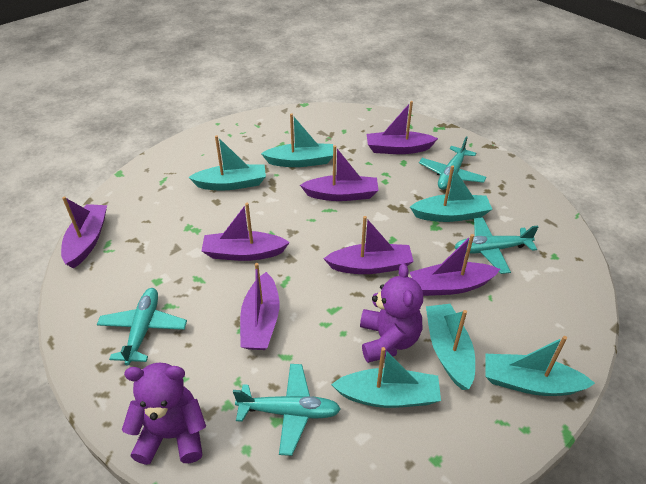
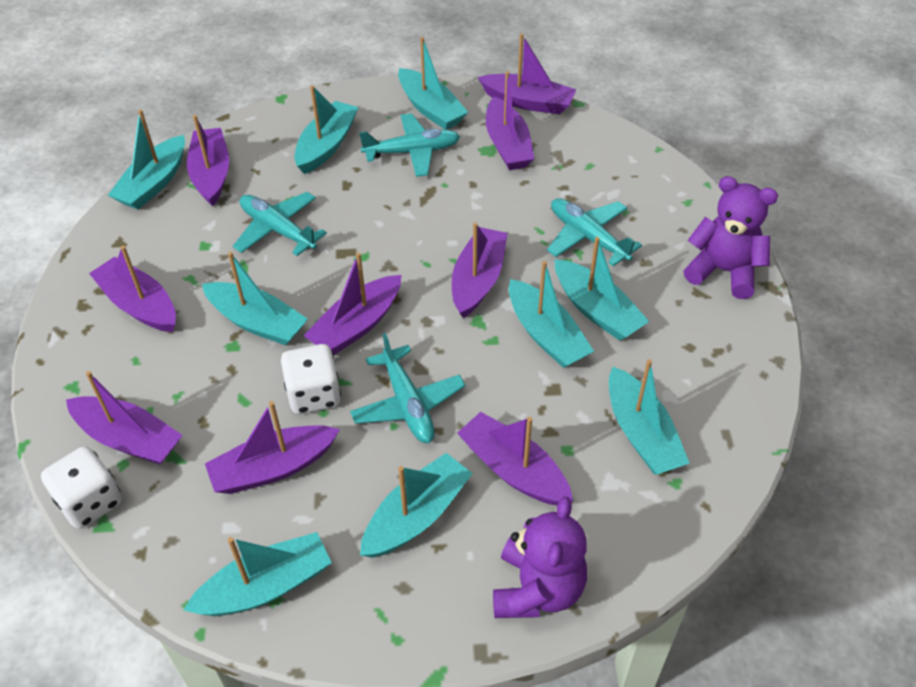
purple boat: 7 -> 9
turquoise boat: 6 -> 9
white dice: 0 -> 2

